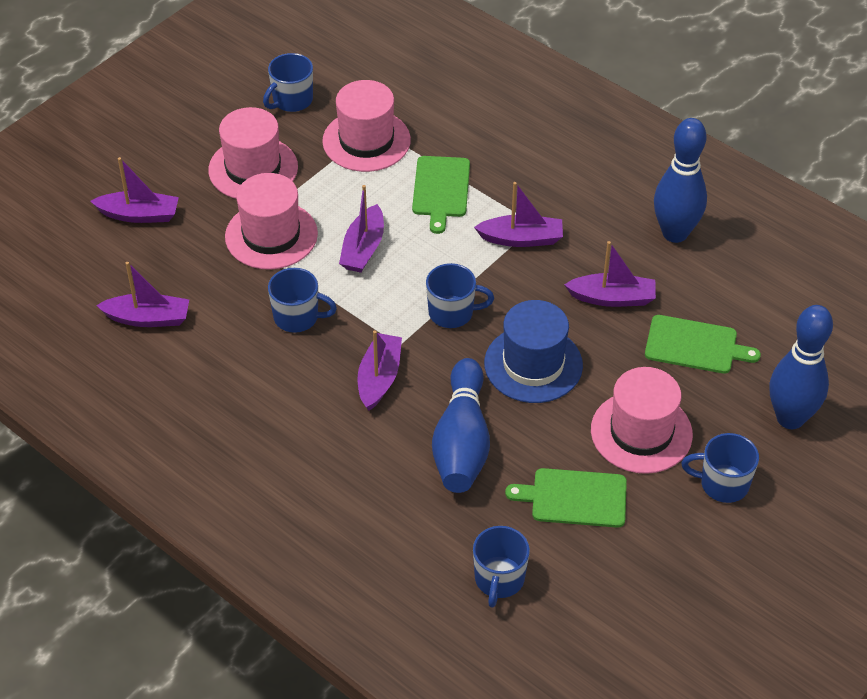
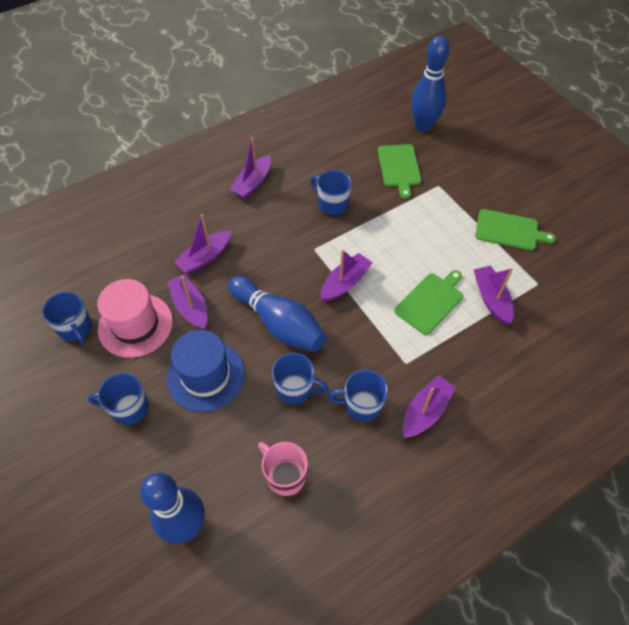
pink hat: 4 -> 1
pink mug: 0 -> 1

